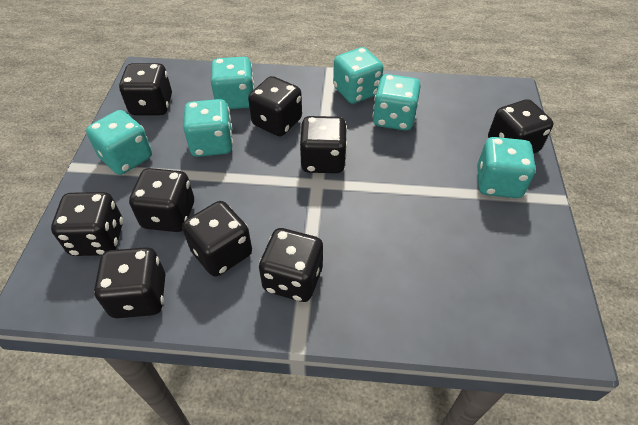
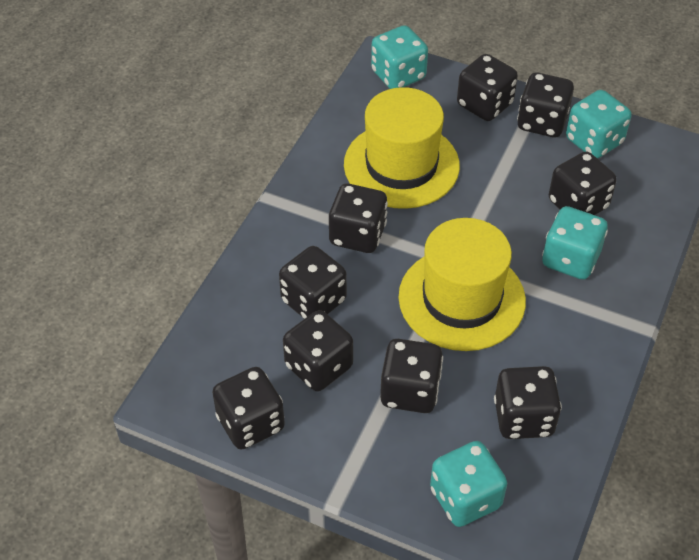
turquoise dice: 6 -> 4
yellow hat: 0 -> 2

